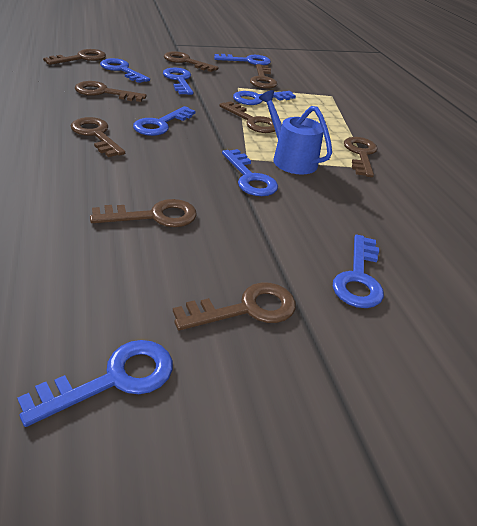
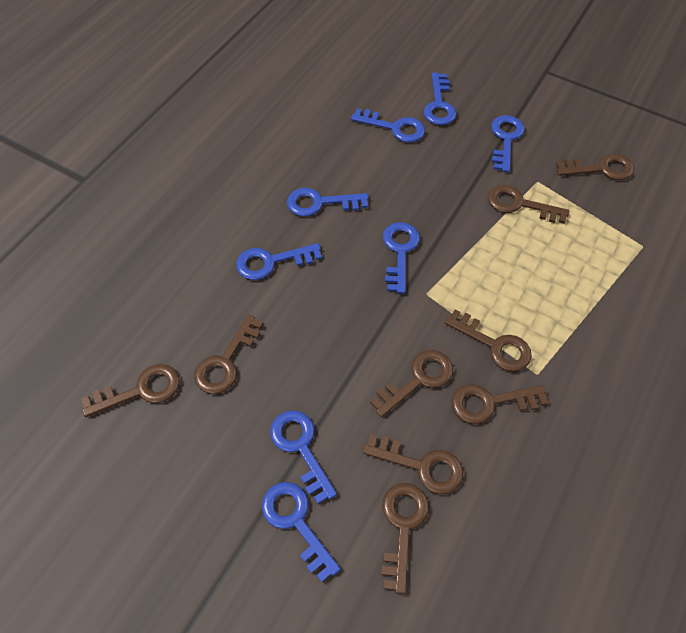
blue watering can: 1 -> 0

